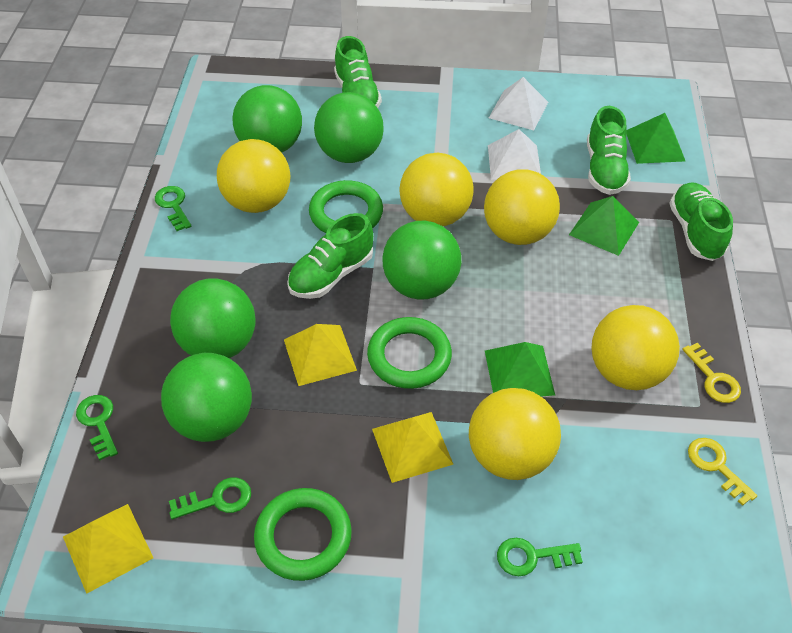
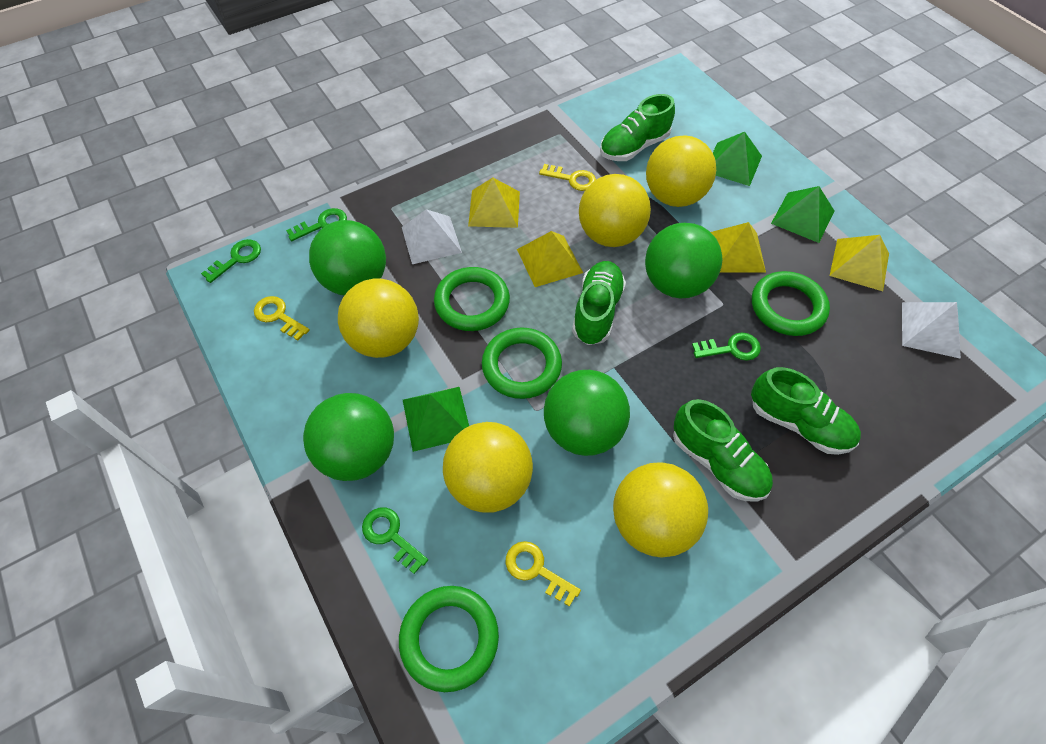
green ball: 5 -> 4
green ring: 3 -> 4
yellow key: 2 -> 3
yellow pyramid: 3 -> 4

